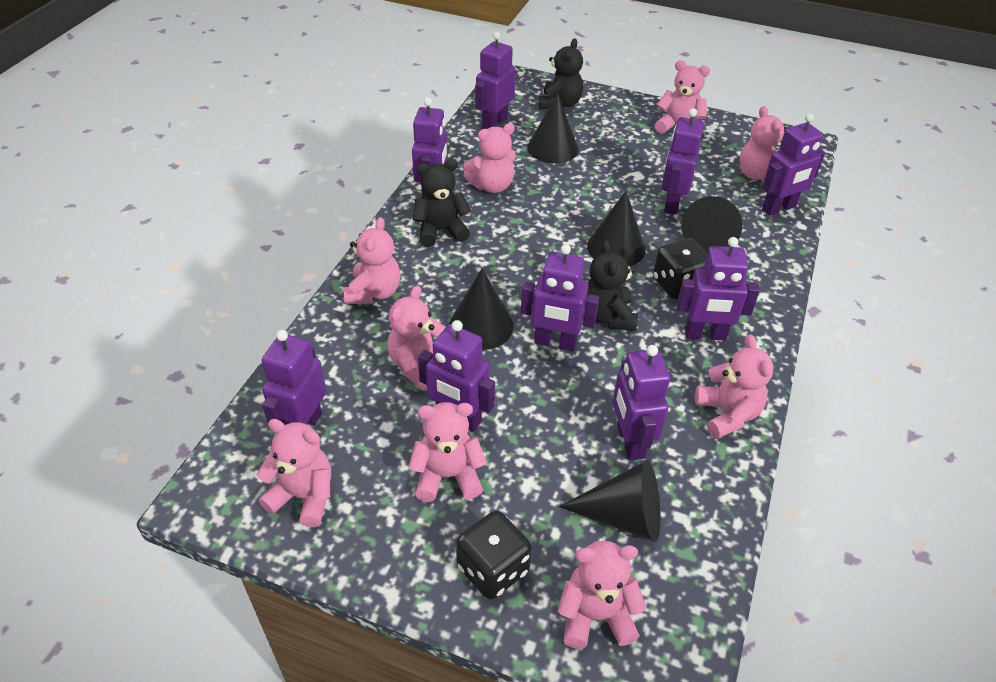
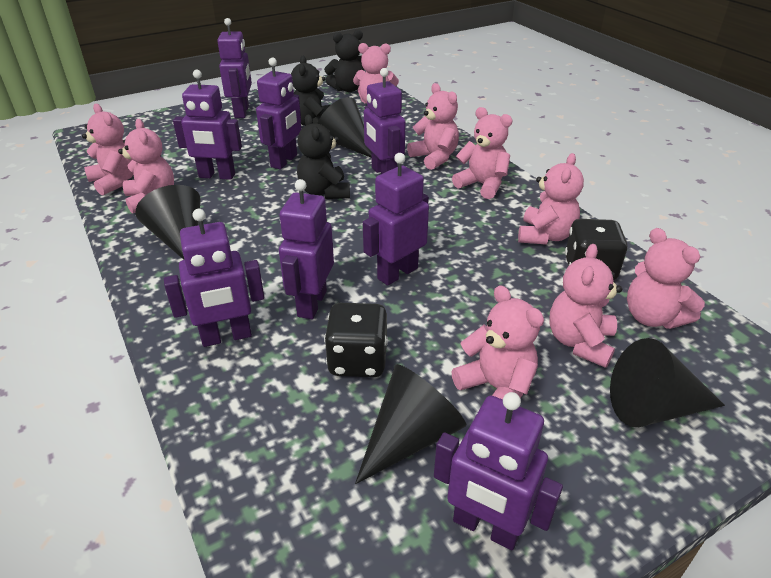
black cone: 5 -> 4
purple robot: 9 -> 8

